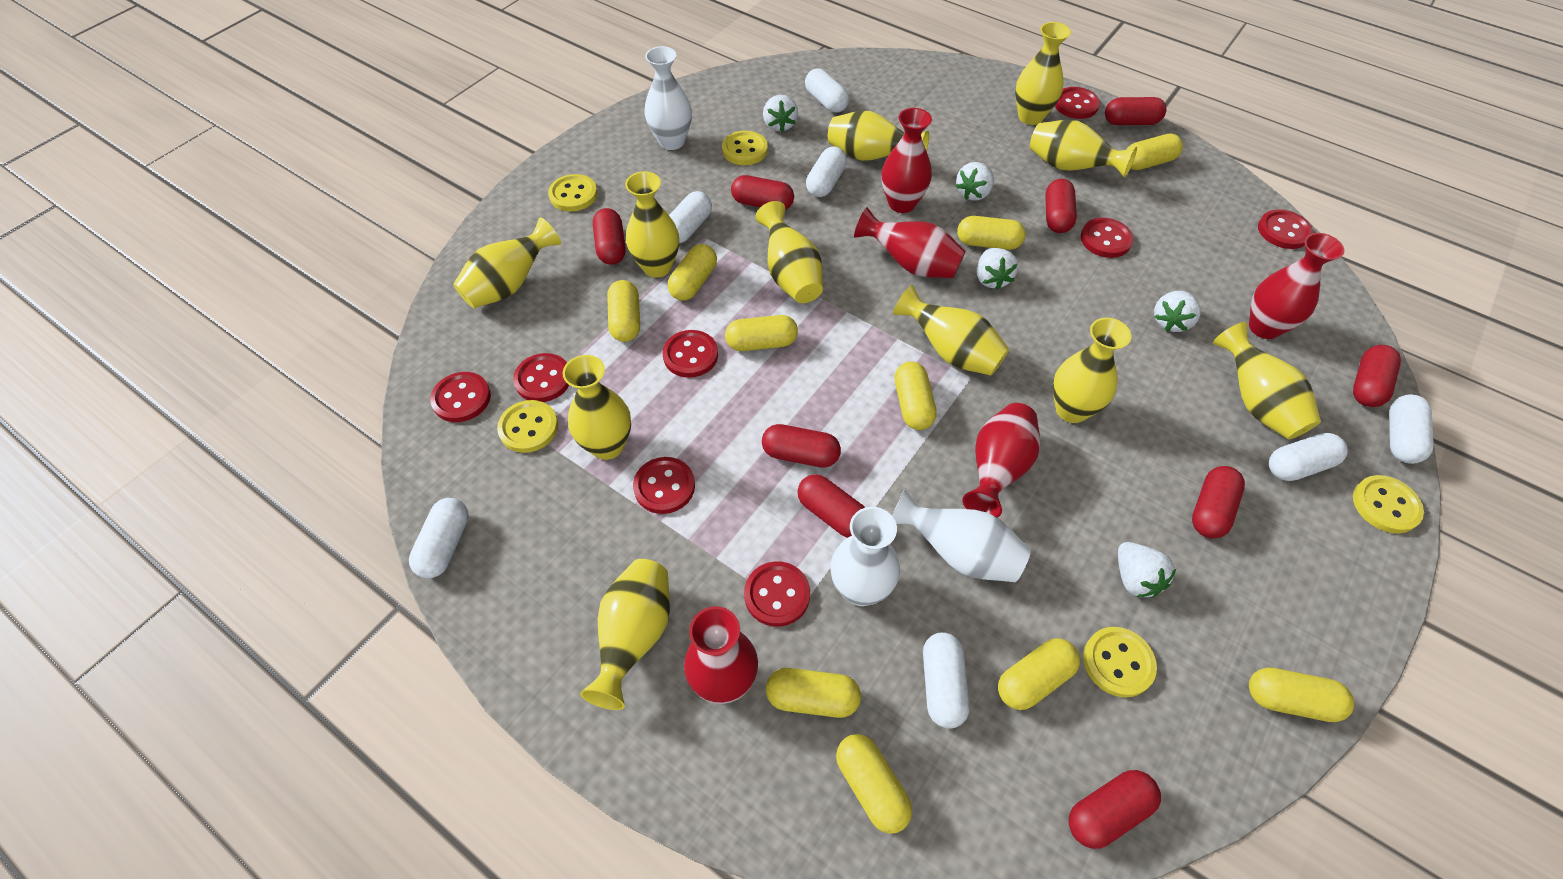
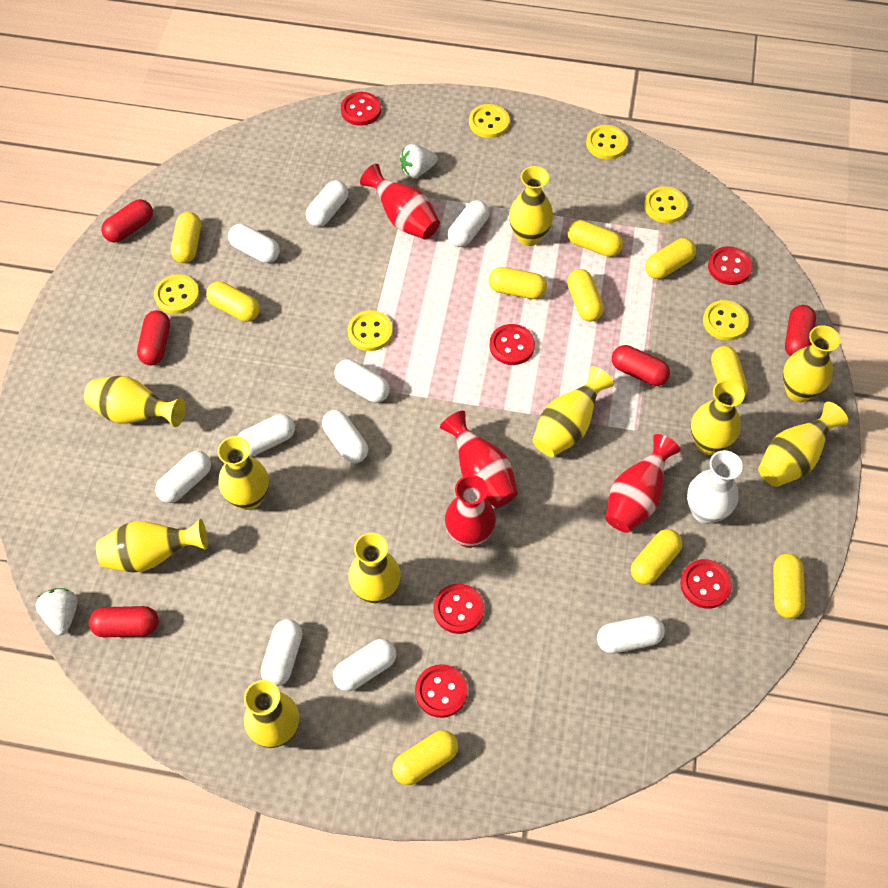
red button: 8 -> 6
red capsule: 9 -> 5
red vase: 5 -> 4
white capsule: 7 -> 10
white strawberry: 5 -> 2
white vase: 3 -> 1
yellow button: 5 -> 6
yellow vase: 11 -> 10

